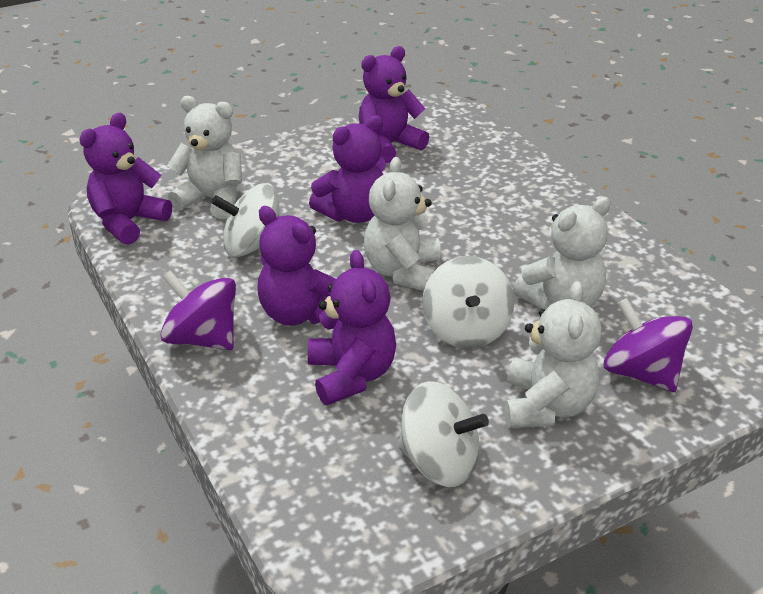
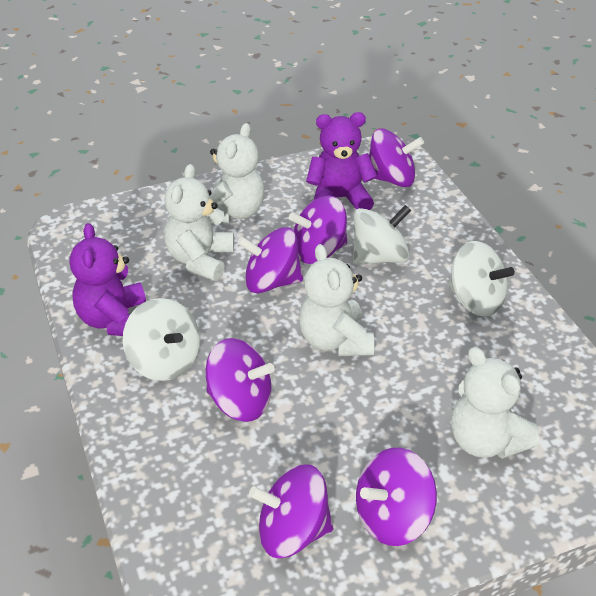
purple spinning top: 2 -> 6
purple teddy bear: 5 -> 2

